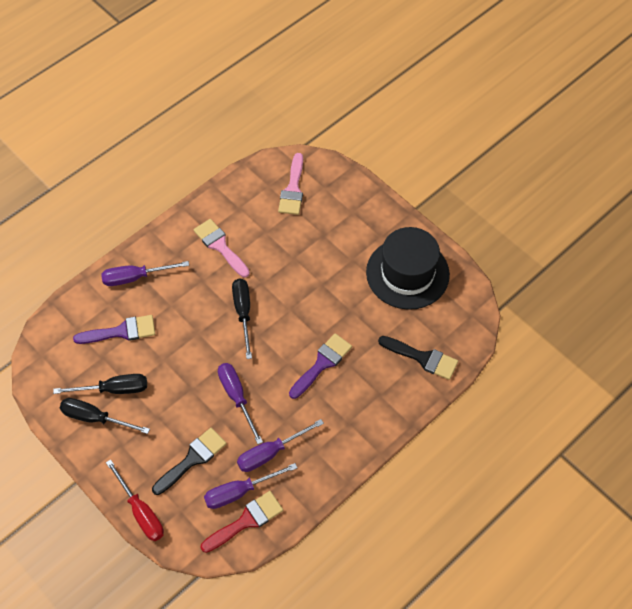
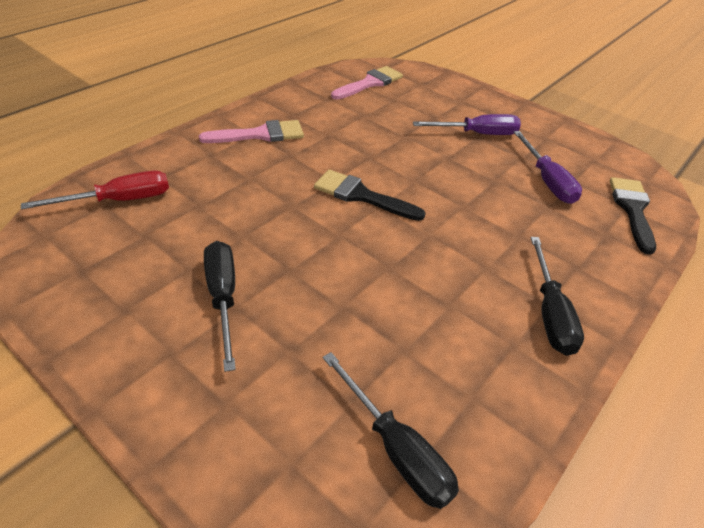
black hat: 1 -> 0
purple brush: 2 -> 0
purple screwdriver: 4 -> 2
red brush: 1 -> 0

